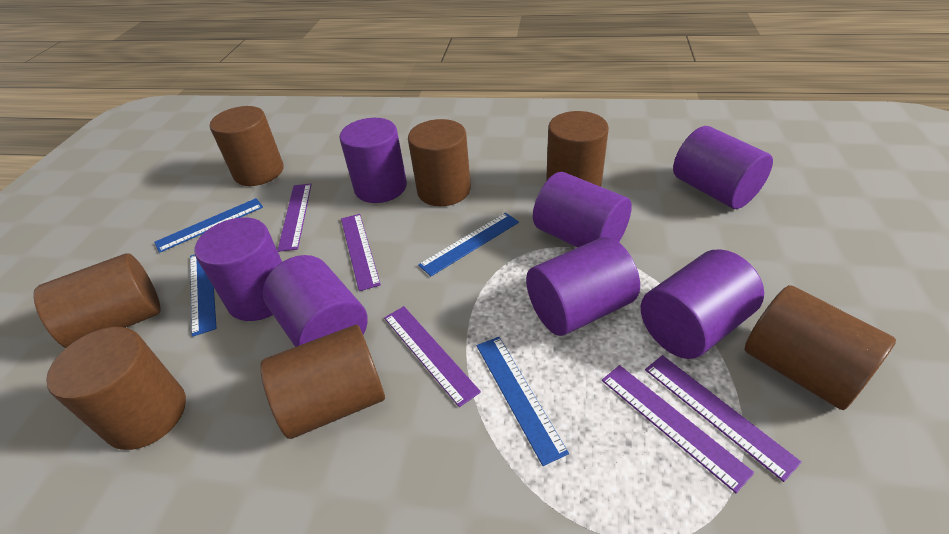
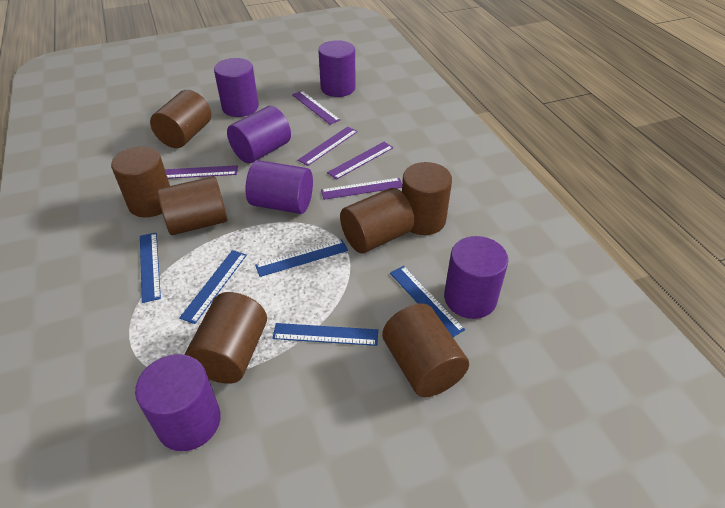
blue ruler: 4 -> 5
purple cylinder: 7 -> 6

